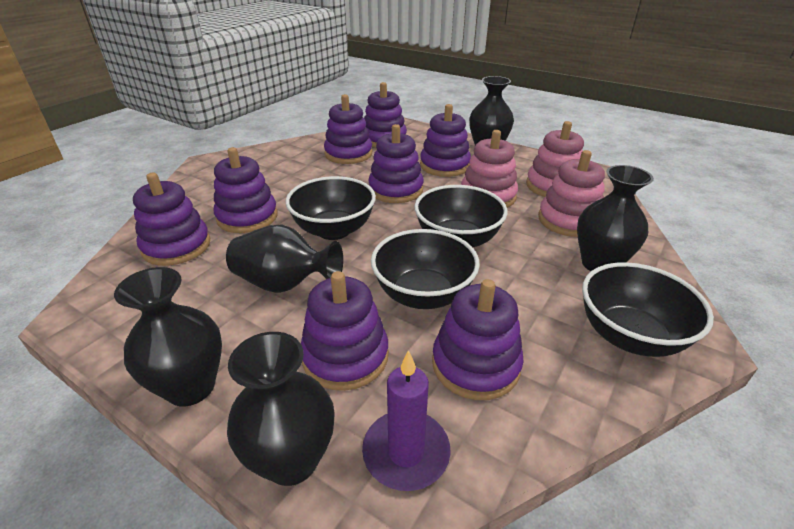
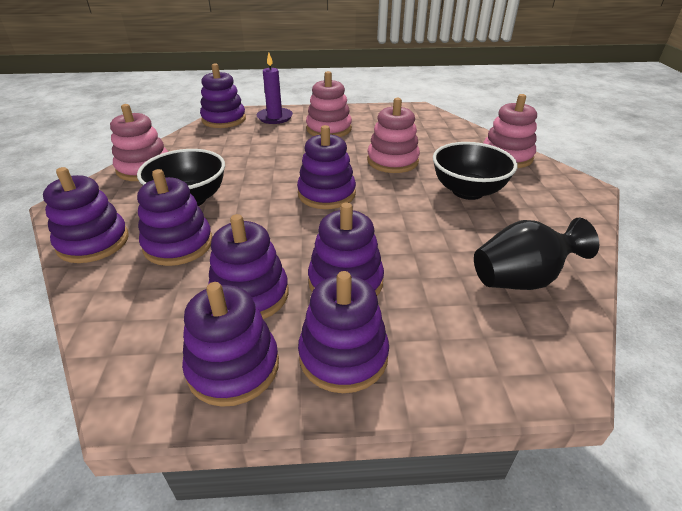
black bowl: 4 -> 2
black vase: 5 -> 1
pink stacking toy: 3 -> 4

